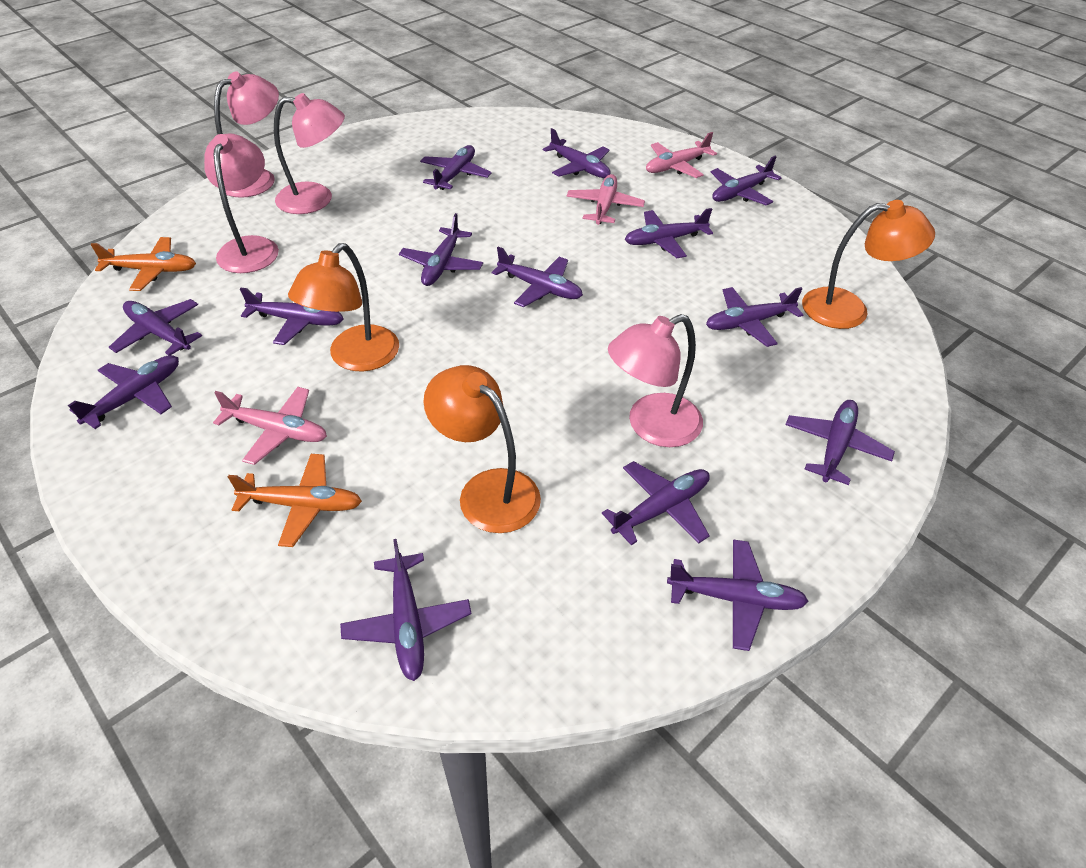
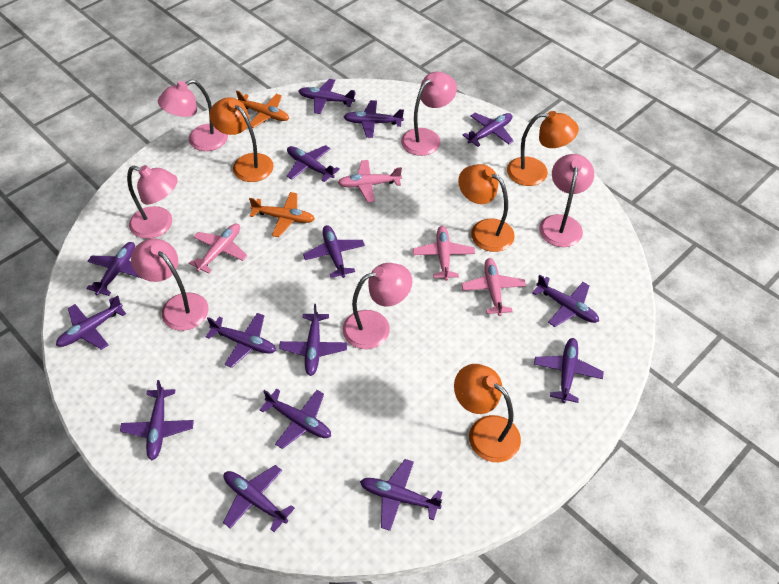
orange lamp: 3 -> 4
pink lamp: 4 -> 6
pink plane: 3 -> 4
purple plane: 14 -> 15

